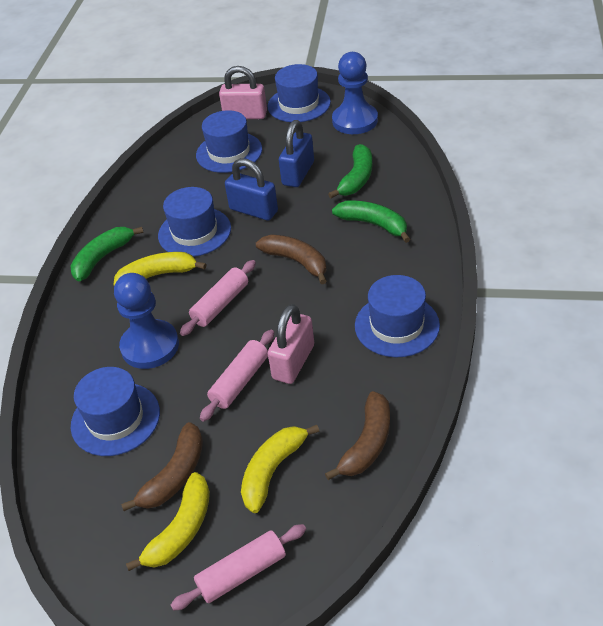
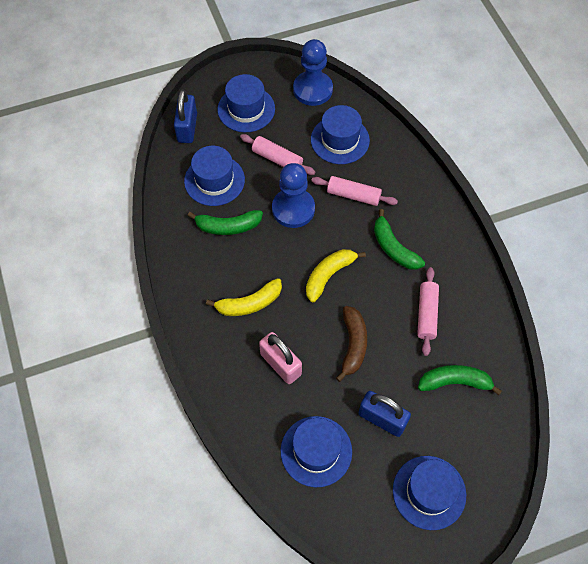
brown banana: 3 -> 1
pink padlock: 2 -> 1
yellow banana: 3 -> 2

